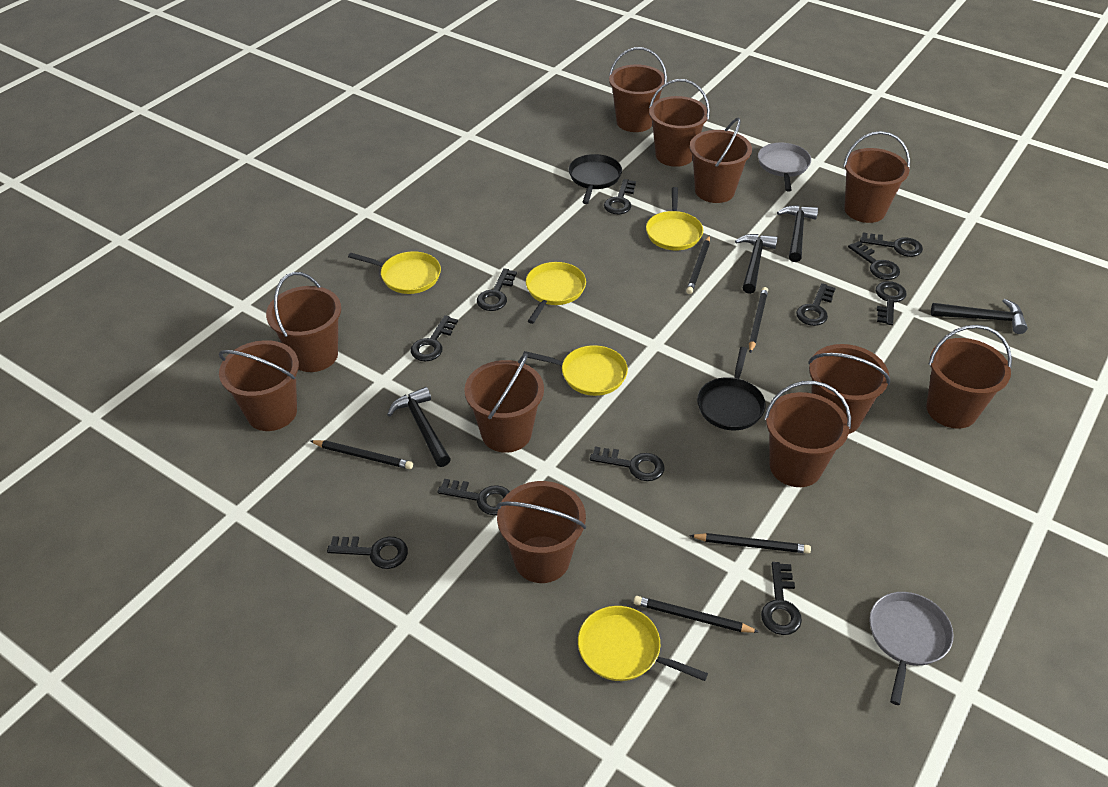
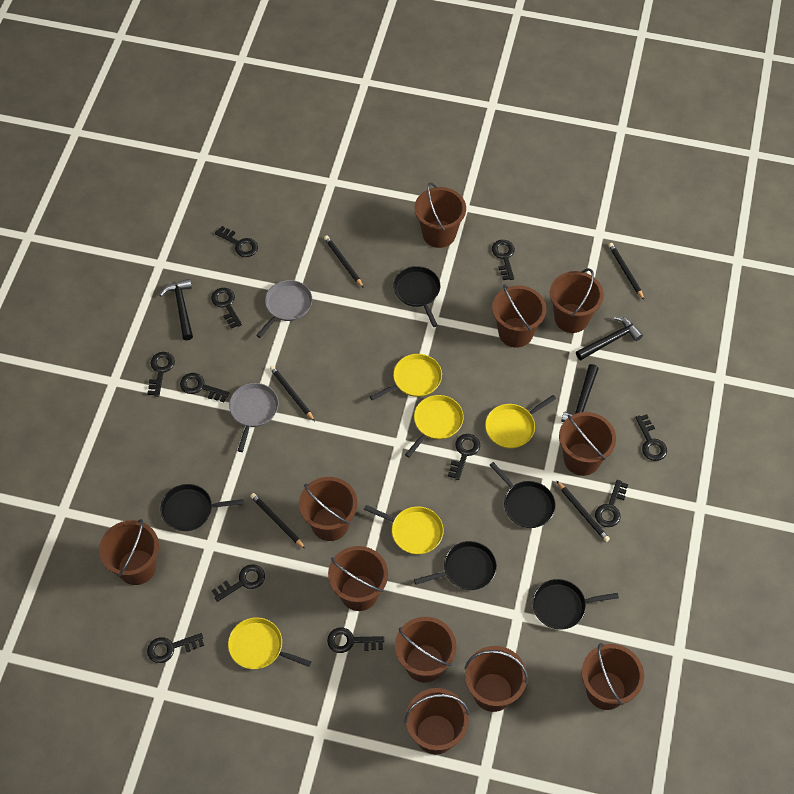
black hammer: 4 -> 3
black pan: 2 -> 5

